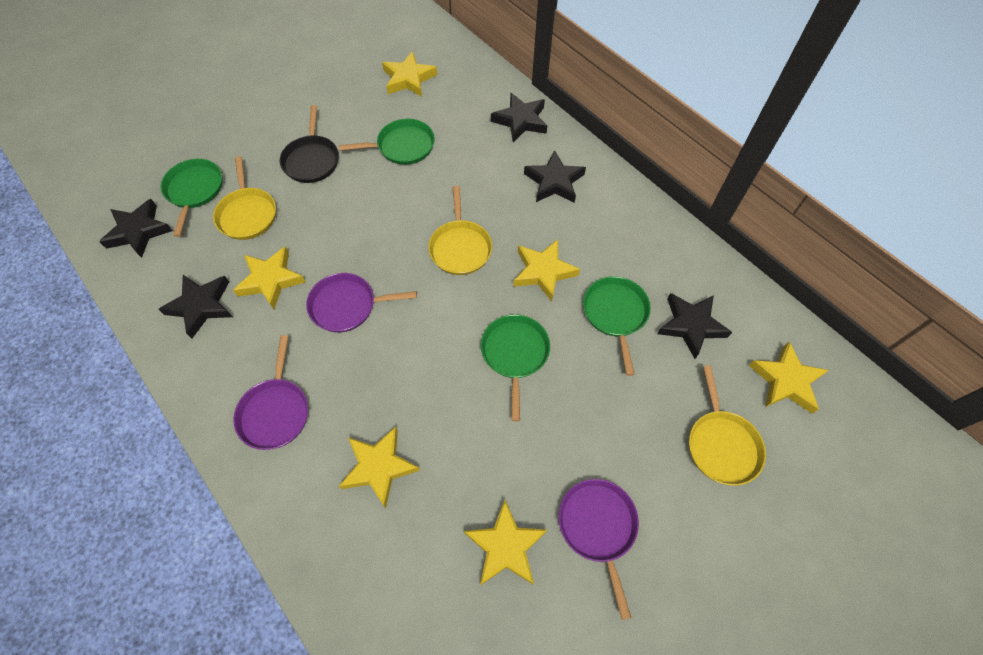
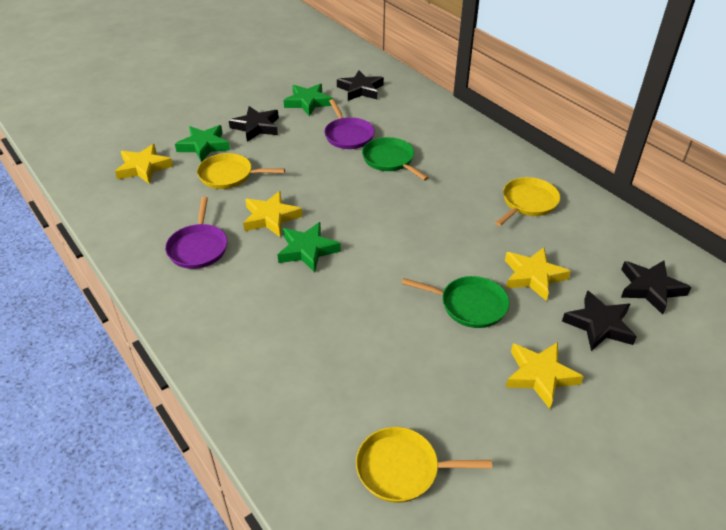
black pan: 1 -> 0
black star: 5 -> 4
green pan: 4 -> 2
green star: 0 -> 3
purple pan: 3 -> 2
yellow star: 6 -> 4

